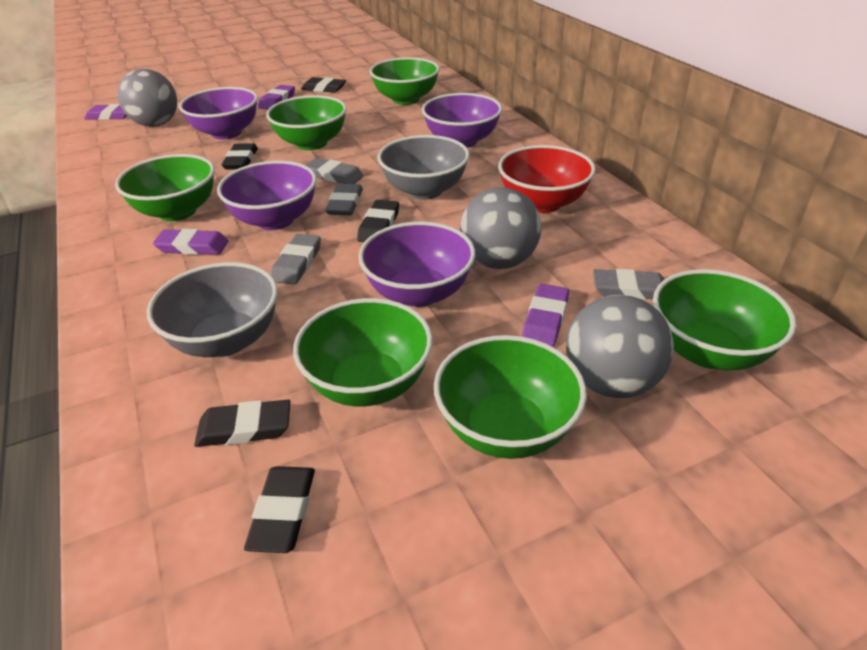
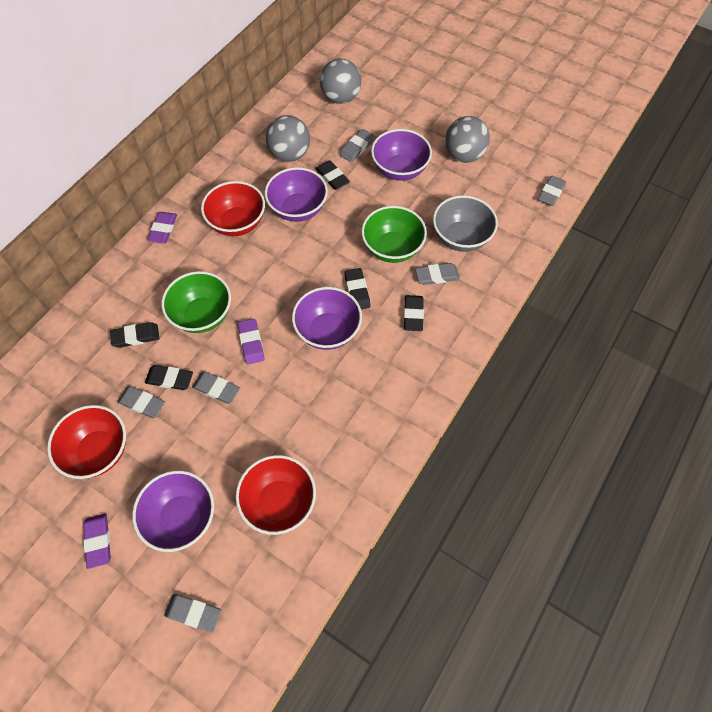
green bowl: 6 -> 2
grey bowl: 2 -> 1
grey eraser: 4 -> 6
purple eraser: 4 -> 3
red bowl: 1 -> 3

